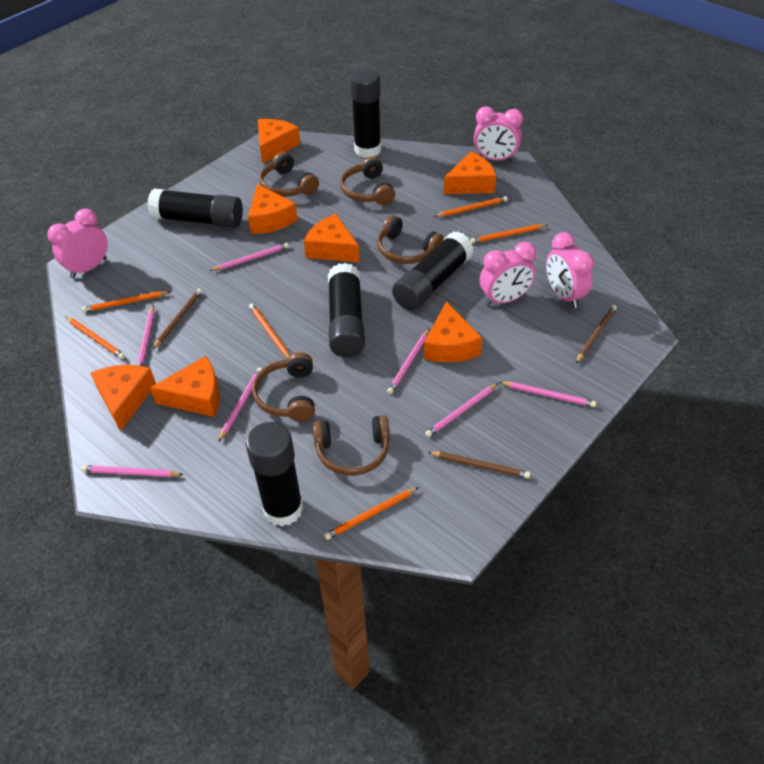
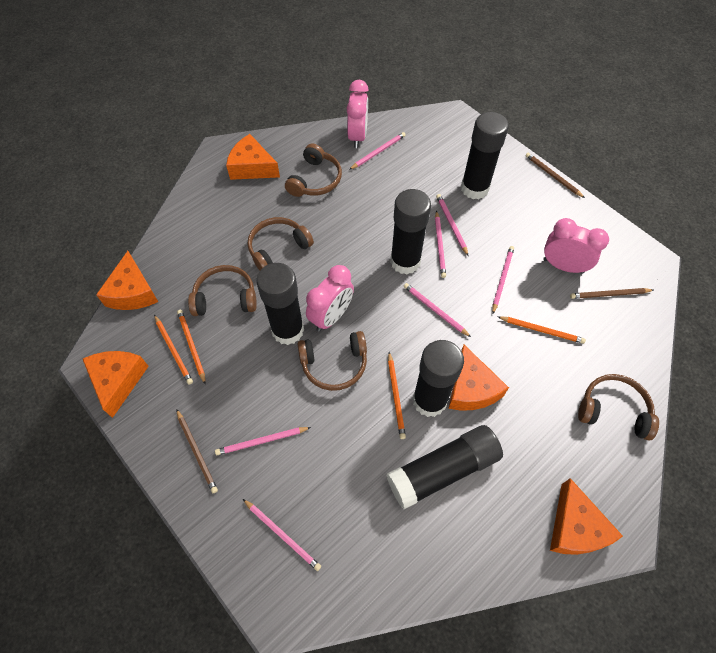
orange cheese: 7 -> 5
orange pencil: 6 -> 4
pink clock: 4 -> 3

